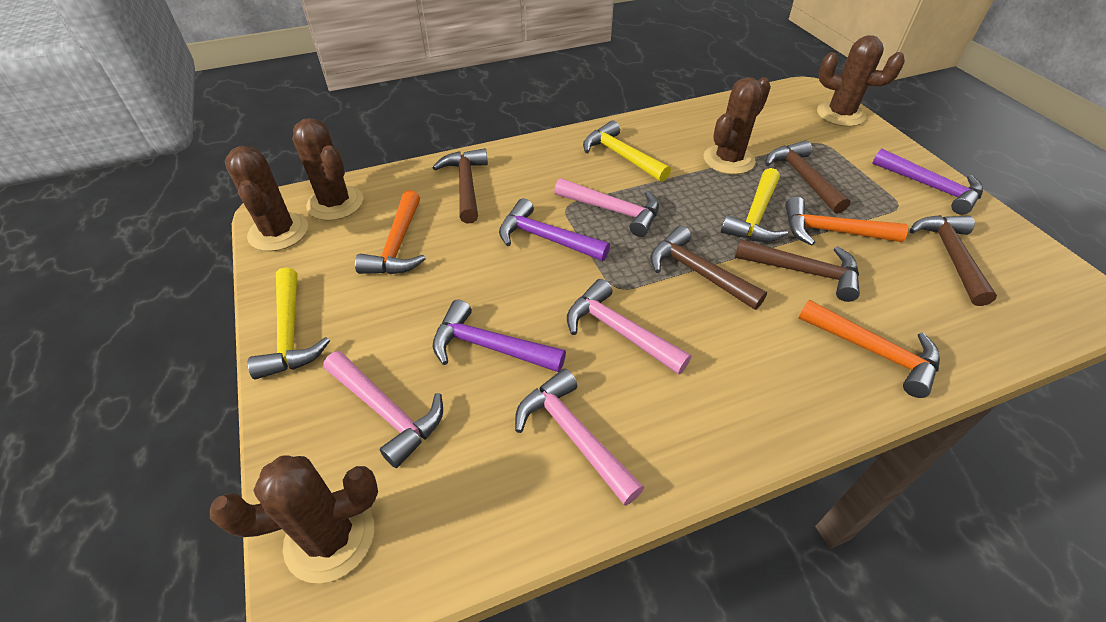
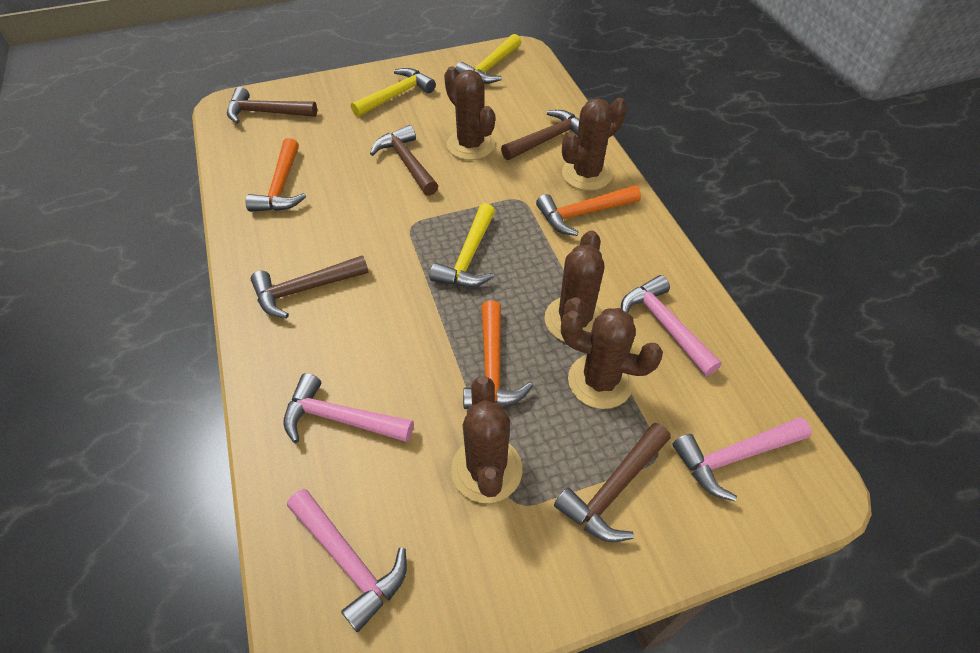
purple hammer: 3 -> 0

